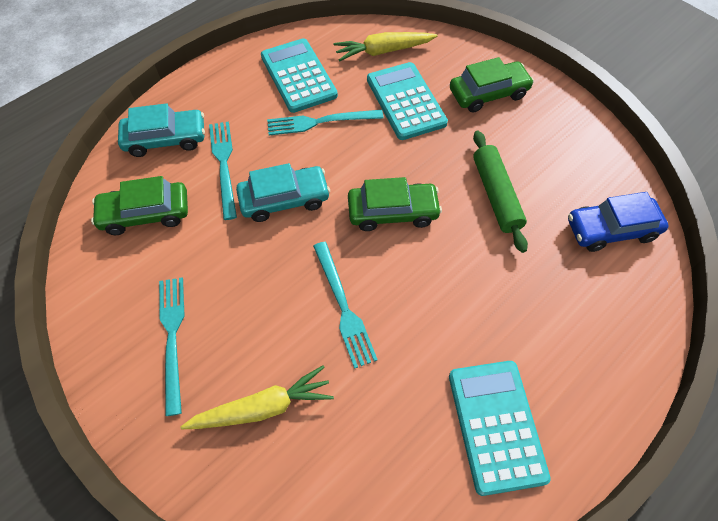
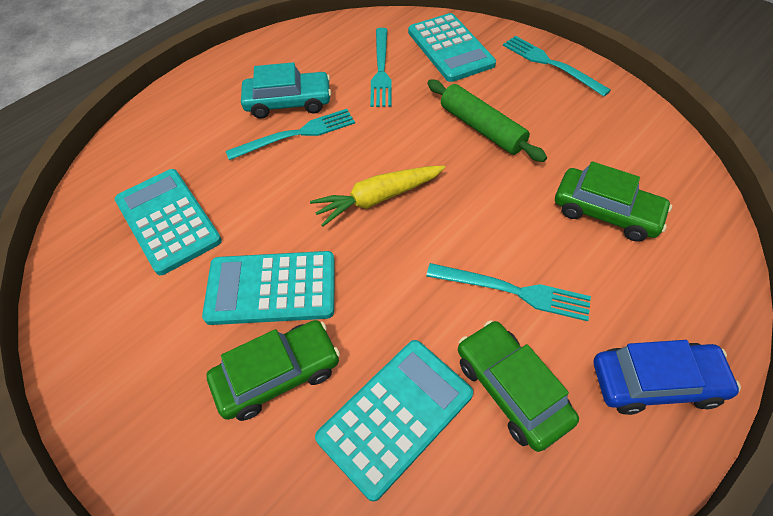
turquoise calculator: 3 -> 4
turquoise car: 2 -> 1
yellow carrot: 2 -> 1

